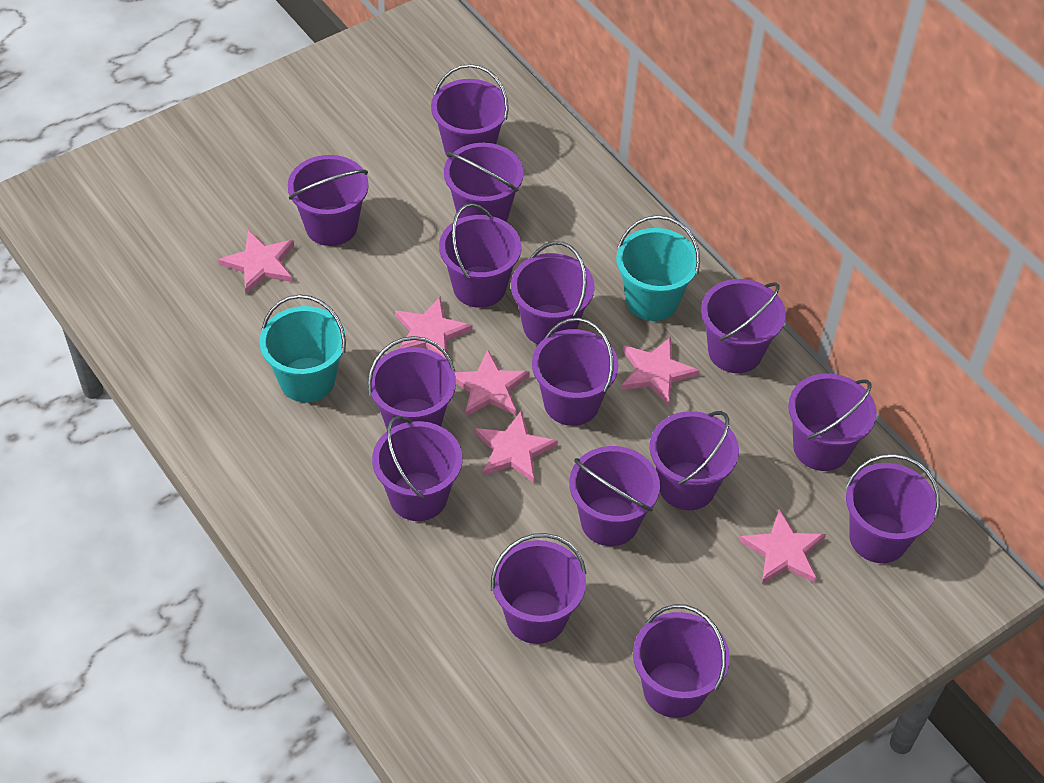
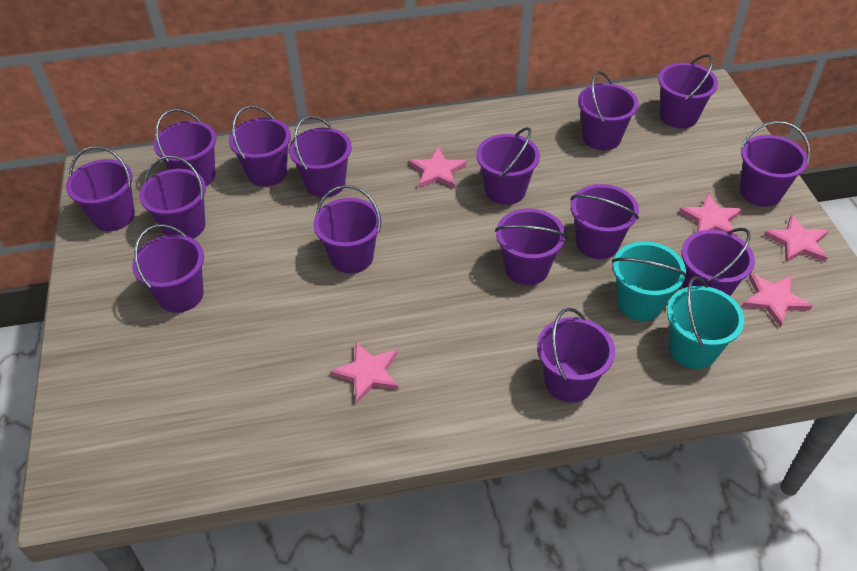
pink star: 6 -> 5

